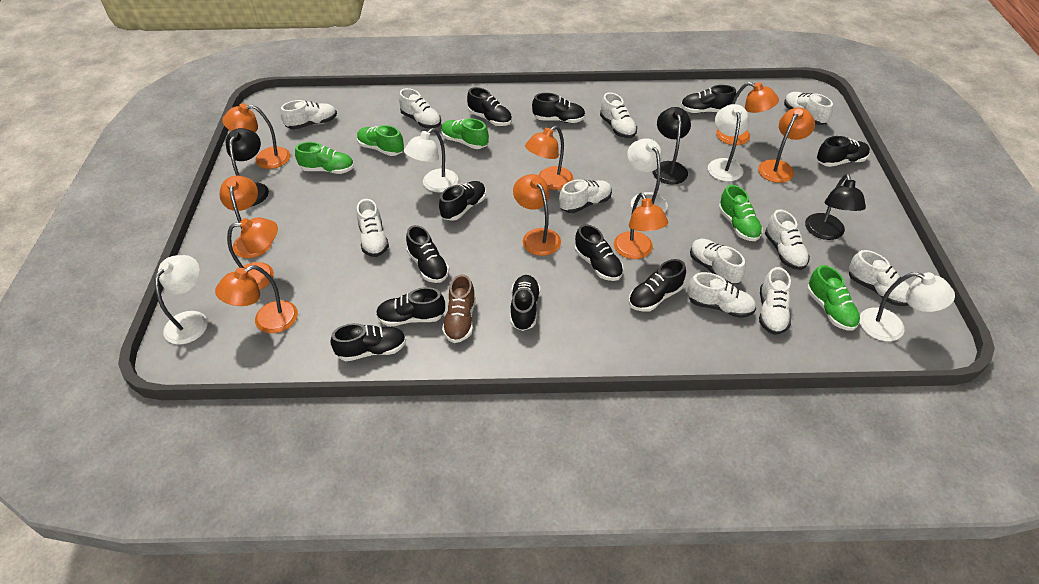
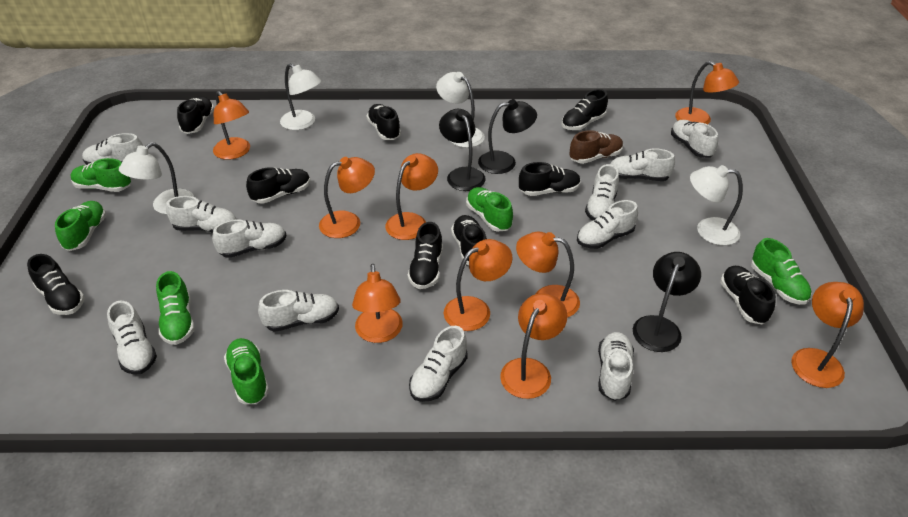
black shoe: 11 -> 9
green shoe: 5 -> 6
white lamp: 5 -> 4

